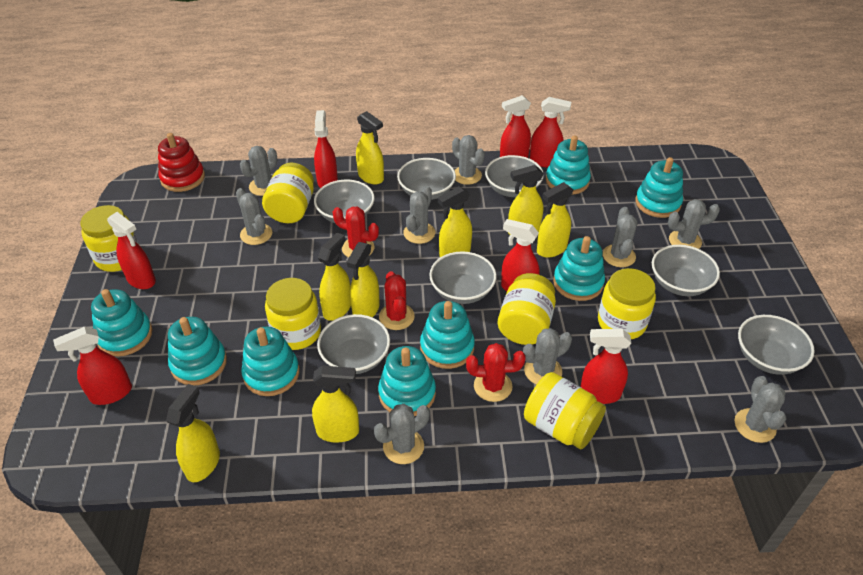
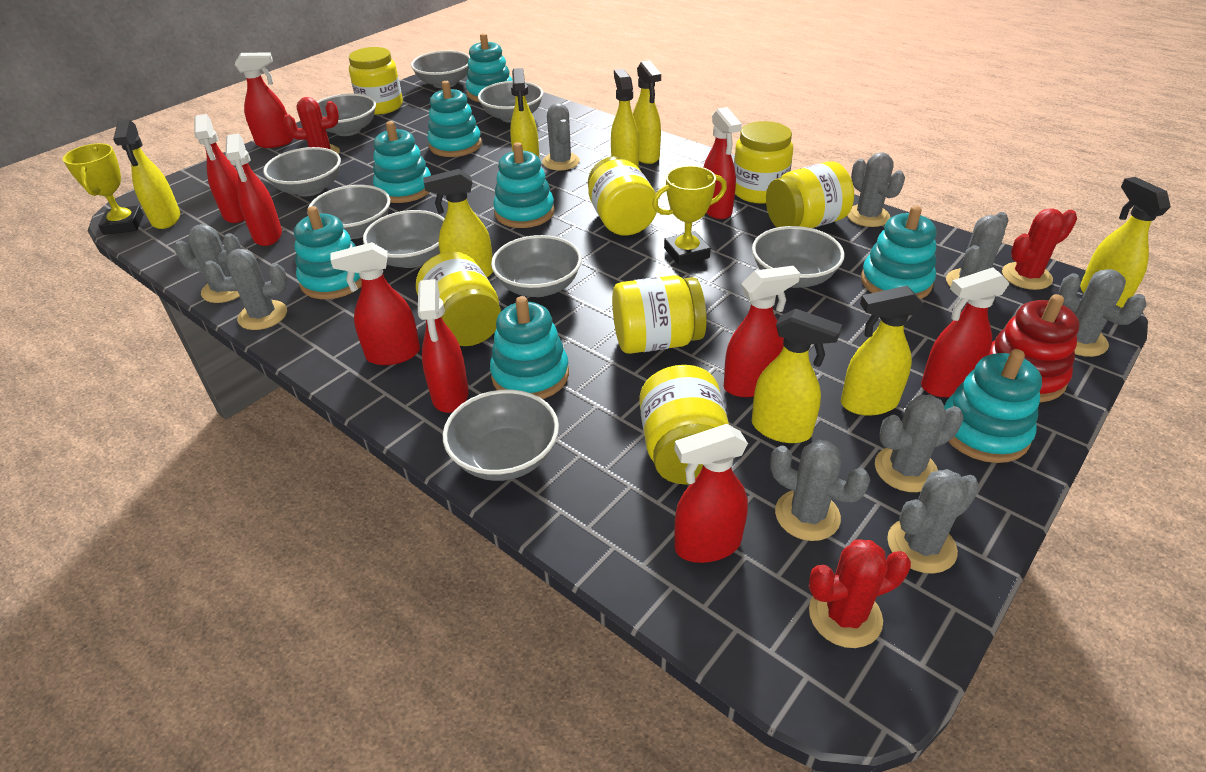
grey bowl: 7 -> 9
red spray bottle: 7 -> 9
yellow jar: 6 -> 7
yellow trophy: 0 -> 2

